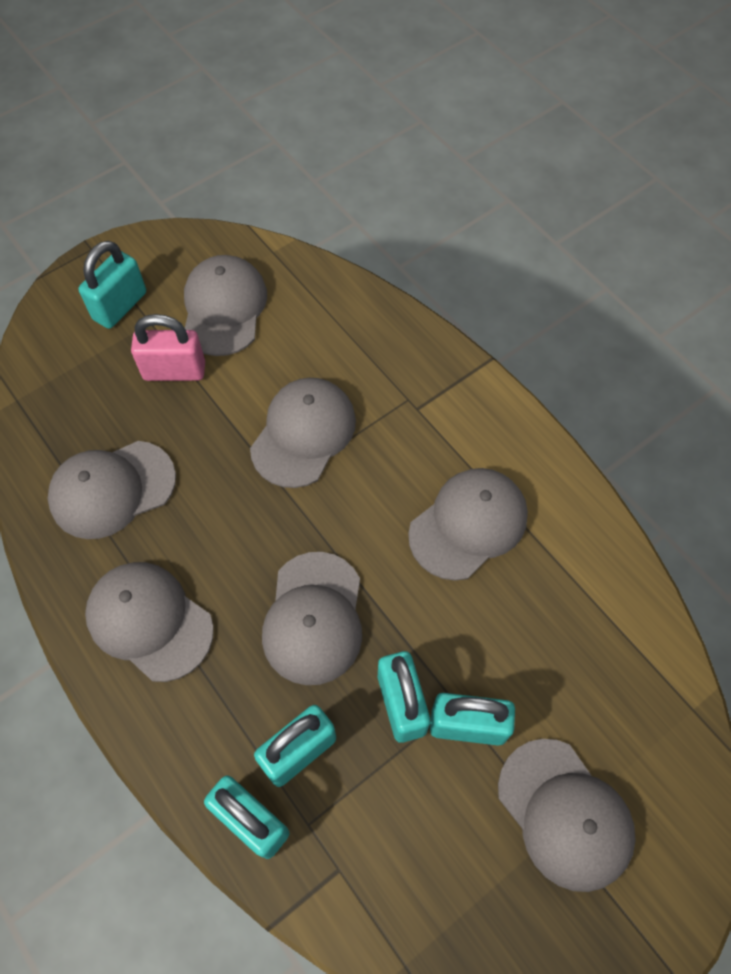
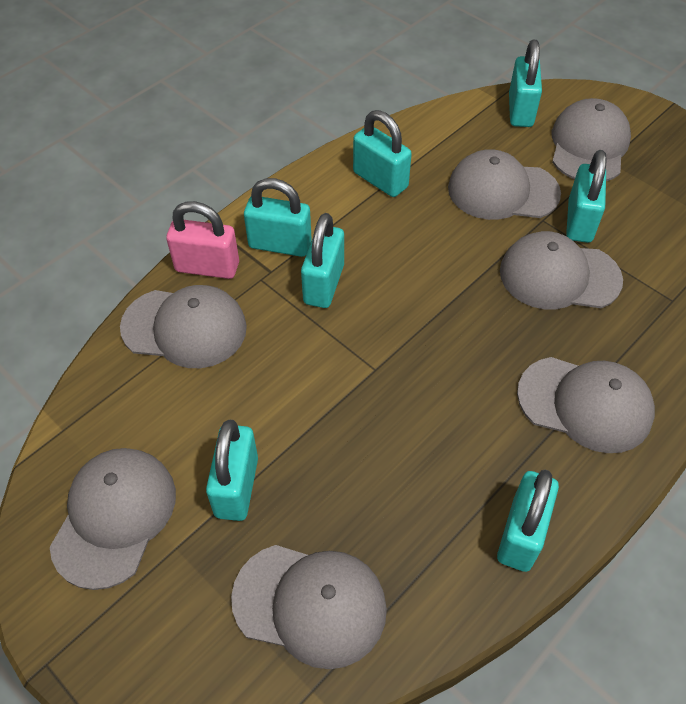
turquoise padlock: 5 -> 7

